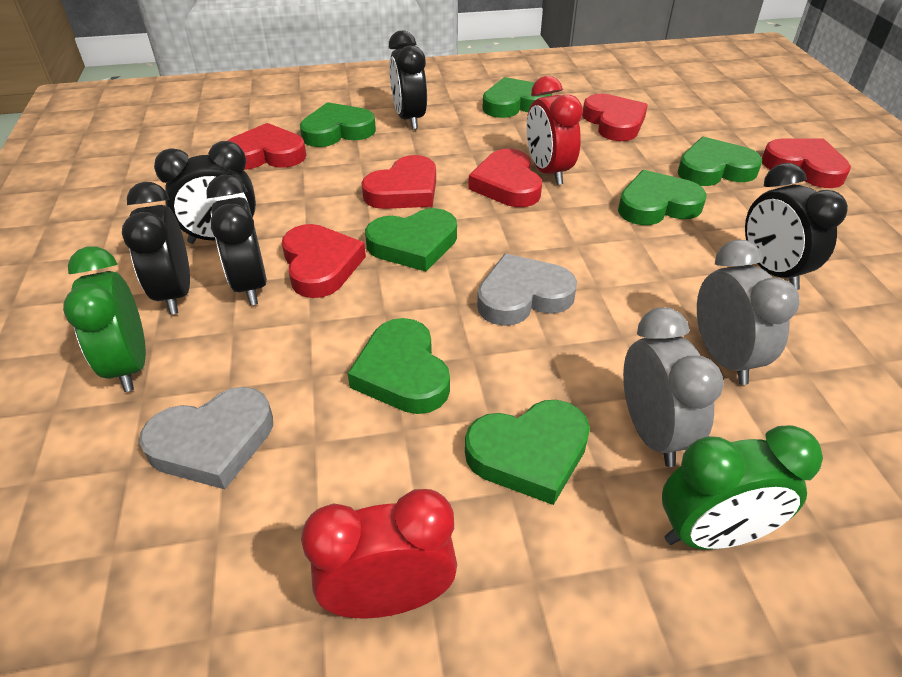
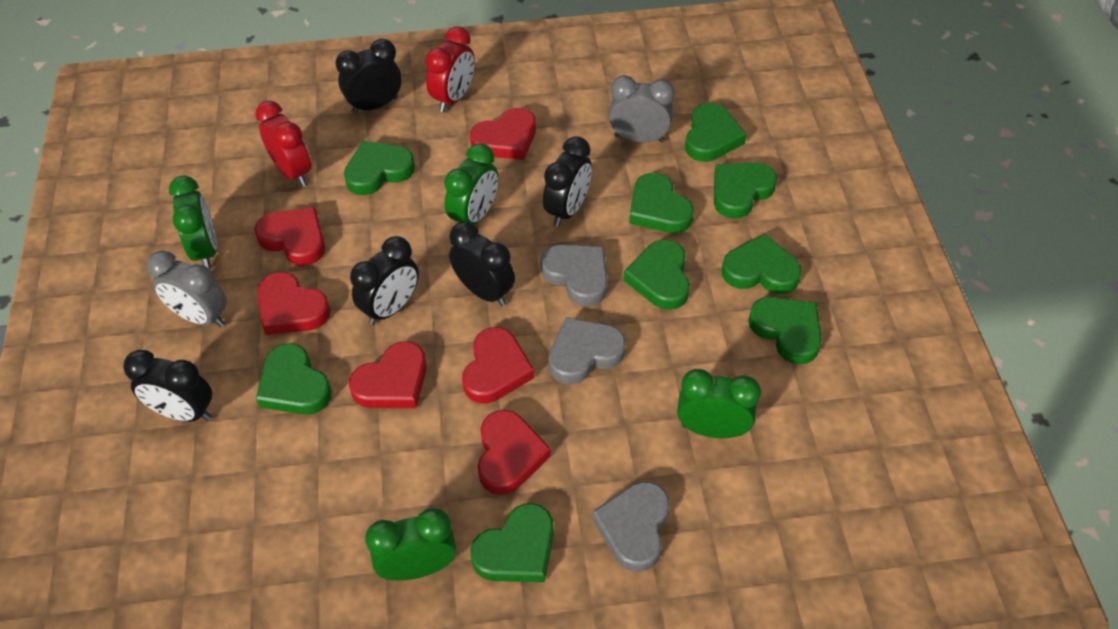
green clock: 2 -> 4
green heart: 7 -> 9
grey heart: 2 -> 3

